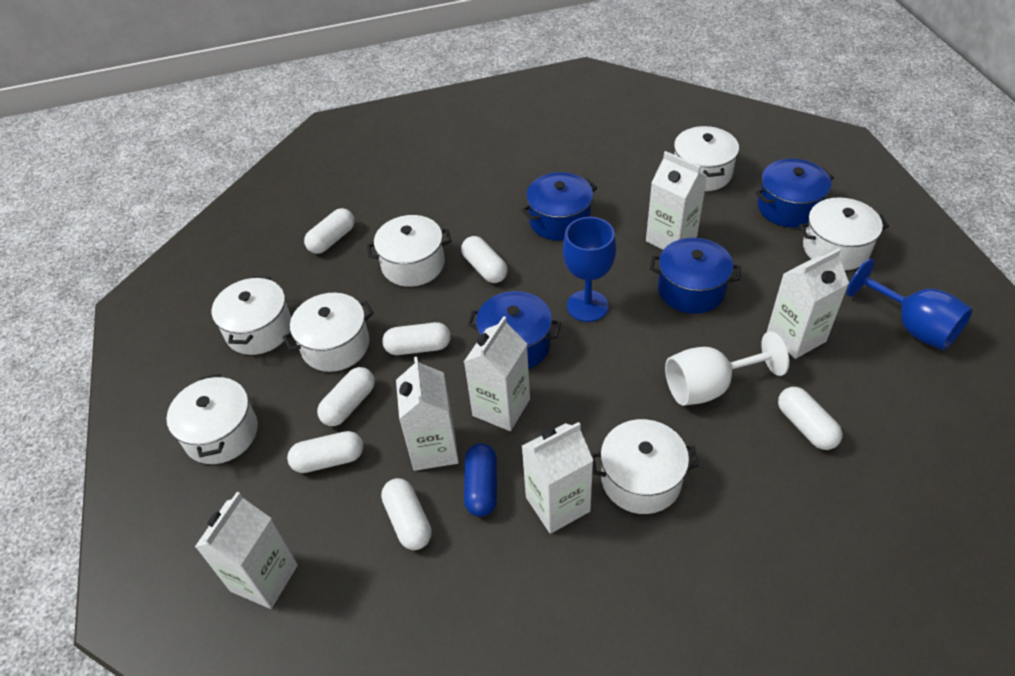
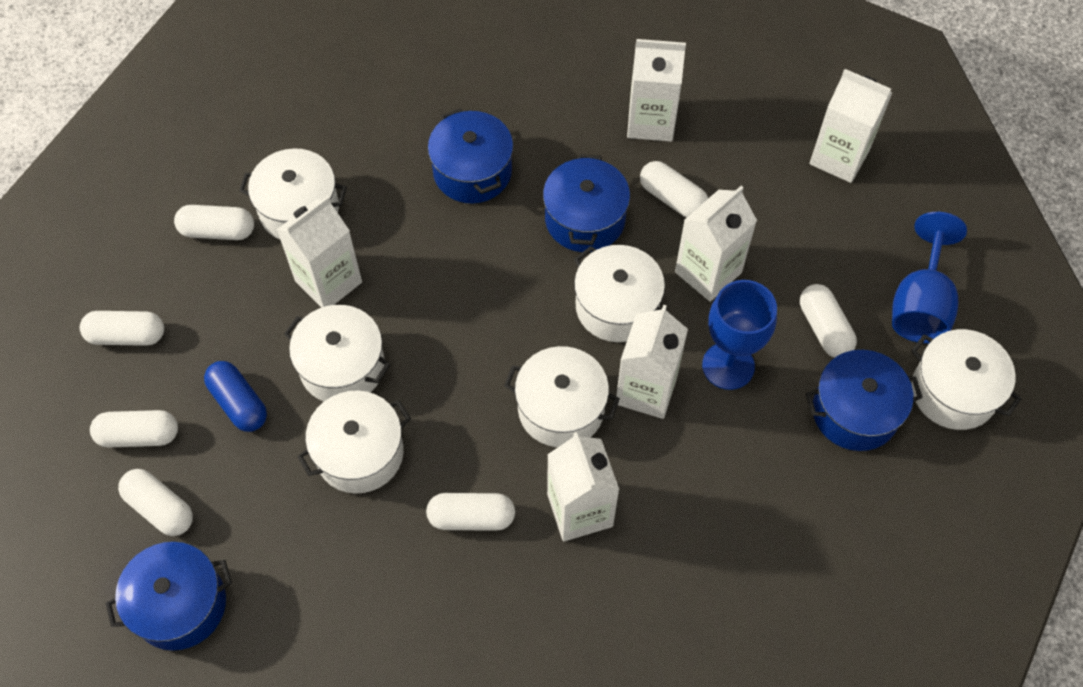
white goblet: 1 -> 0
white pot: 7 -> 6

